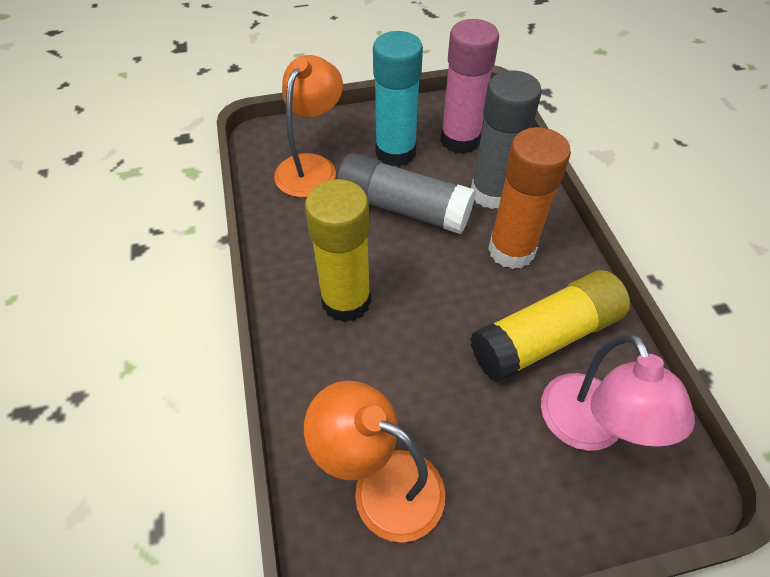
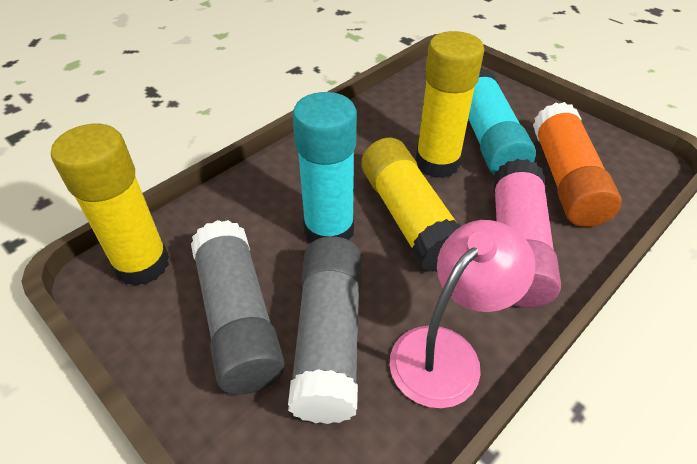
orange lamp: 2 -> 0
turquoise glue stick: 1 -> 2
yellow glue stick: 2 -> 3

